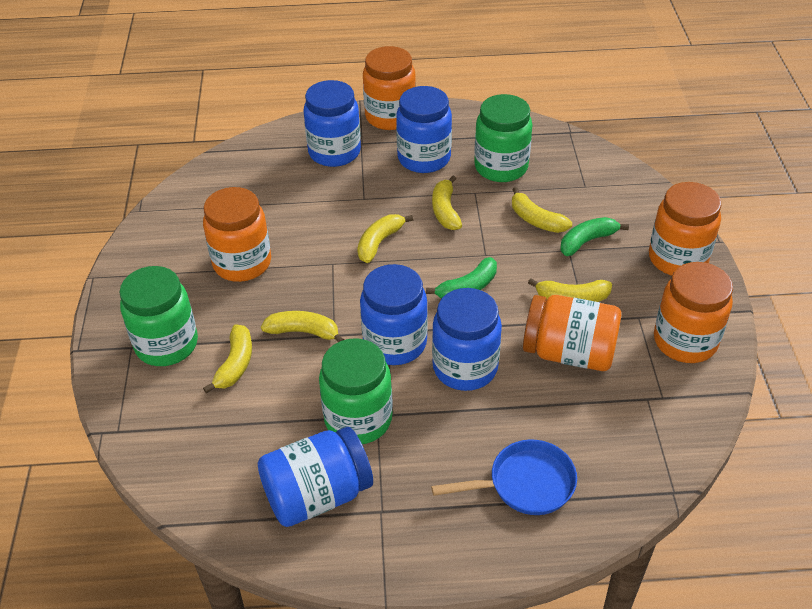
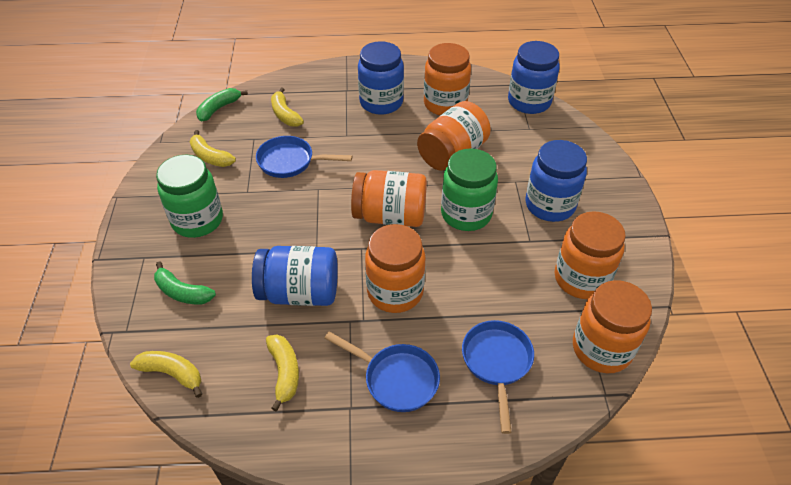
blue jar: 5 -> 4
blue pan: 1 -> 3
green jar: 3 -> 2
orange jar: 5 -> 6
yellow banana: 6 -> 4

